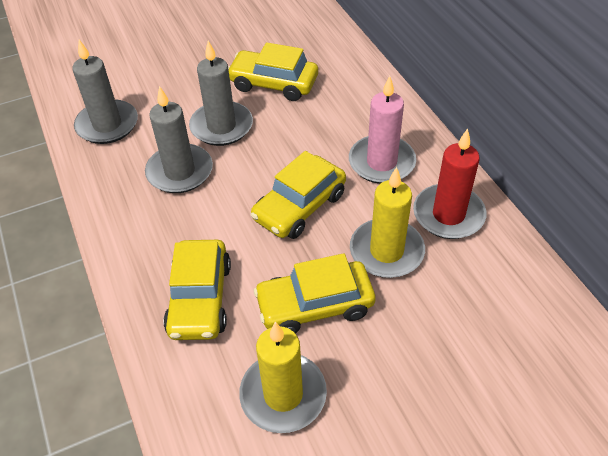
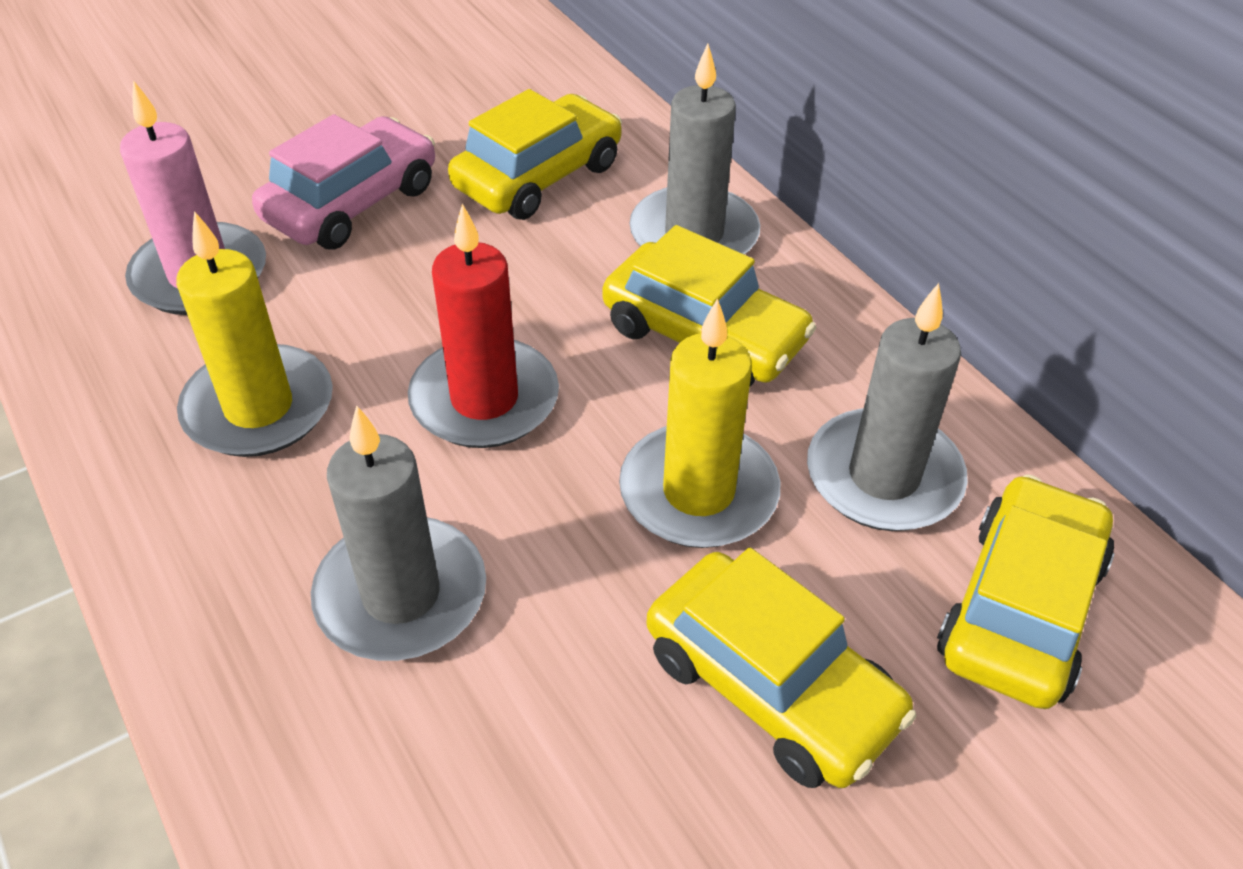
pink car: 0 -> 1

